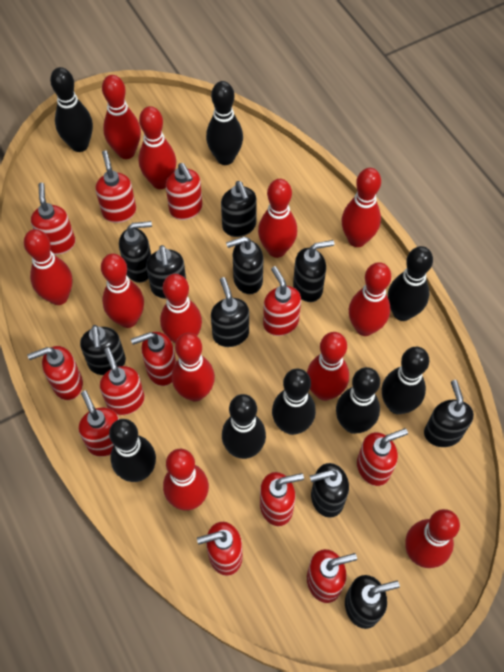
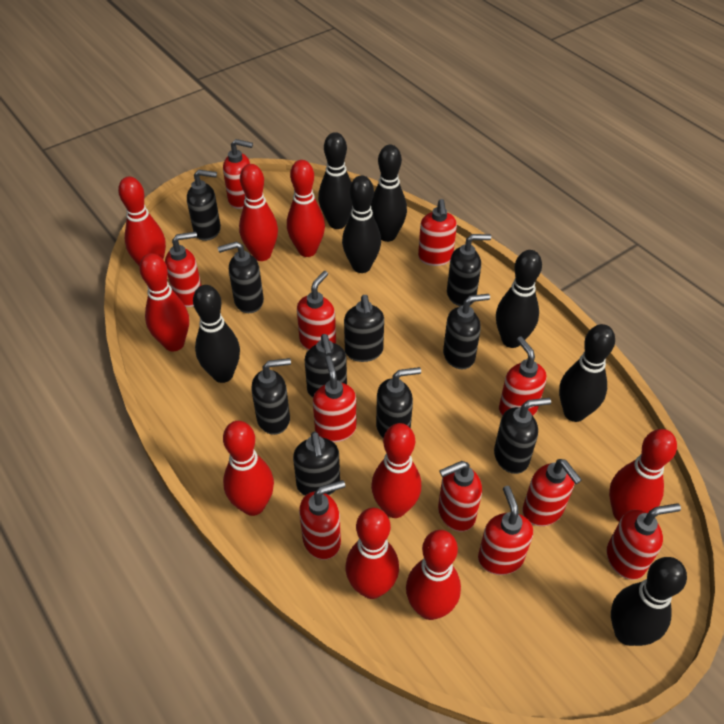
black bowling pin: 8 -> 7
red bowling pin: 12 -> 9
red soap dispenser: 12 -> 11

